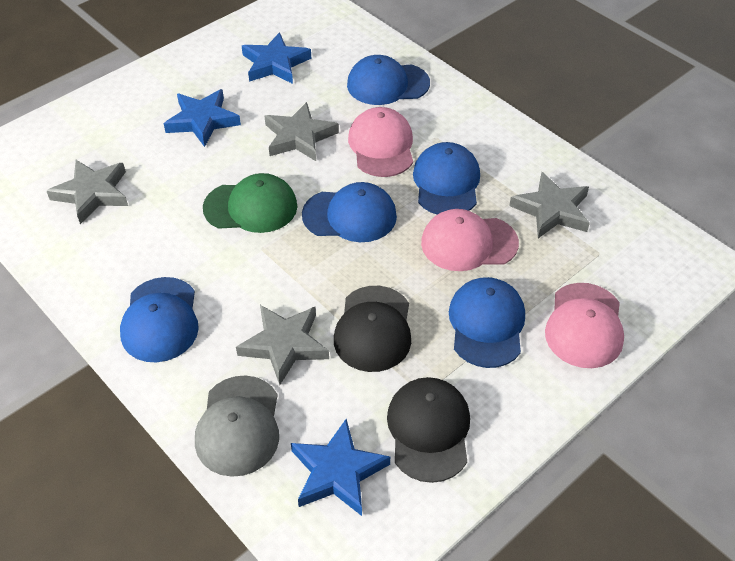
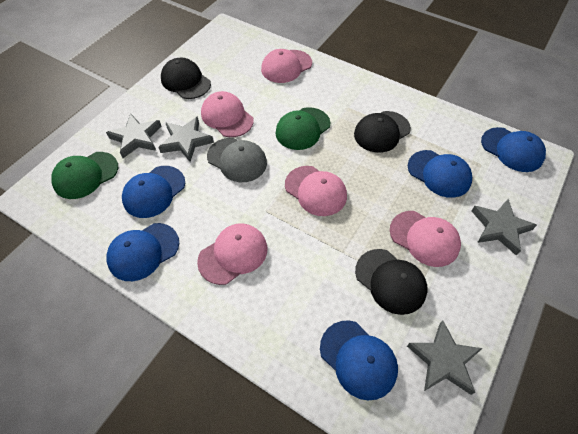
black cap: 2 -> 3
blue star: 3 -> 0
green cap: 1 -> 2
pink cap: 3 -> 5

